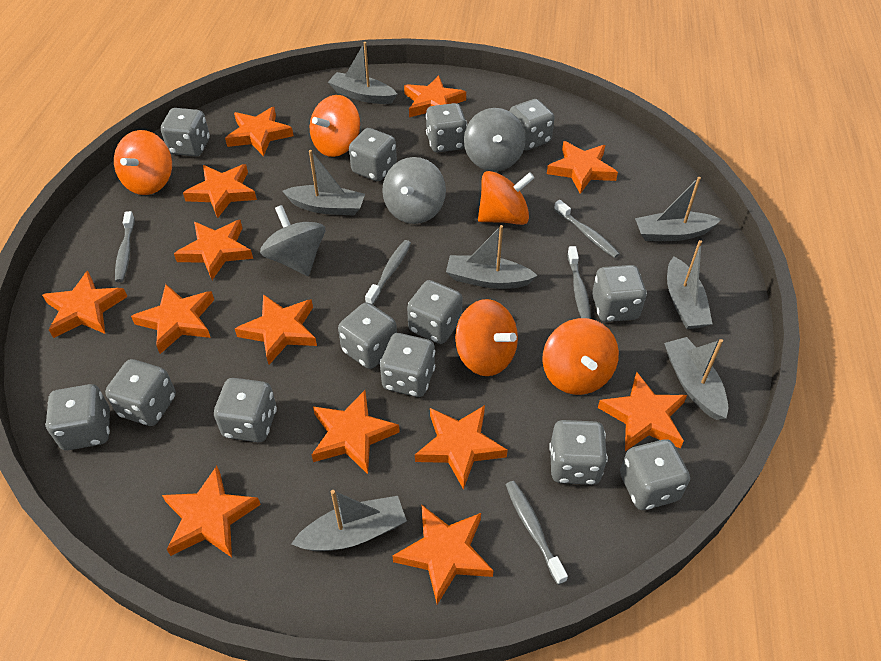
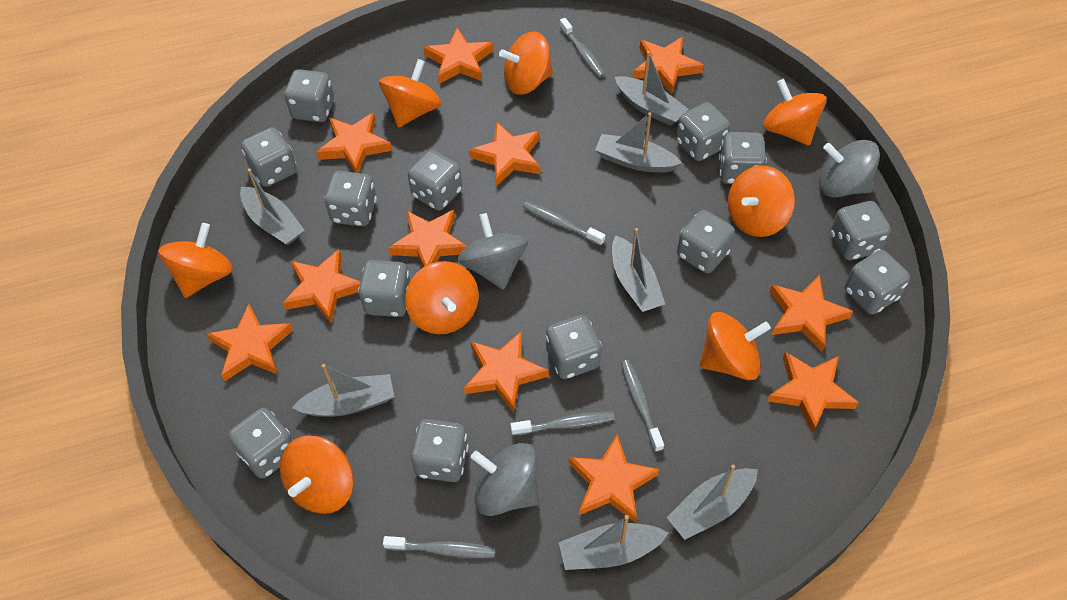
orange spinning top: 5 -> 8
orange star: 13 -> 11

